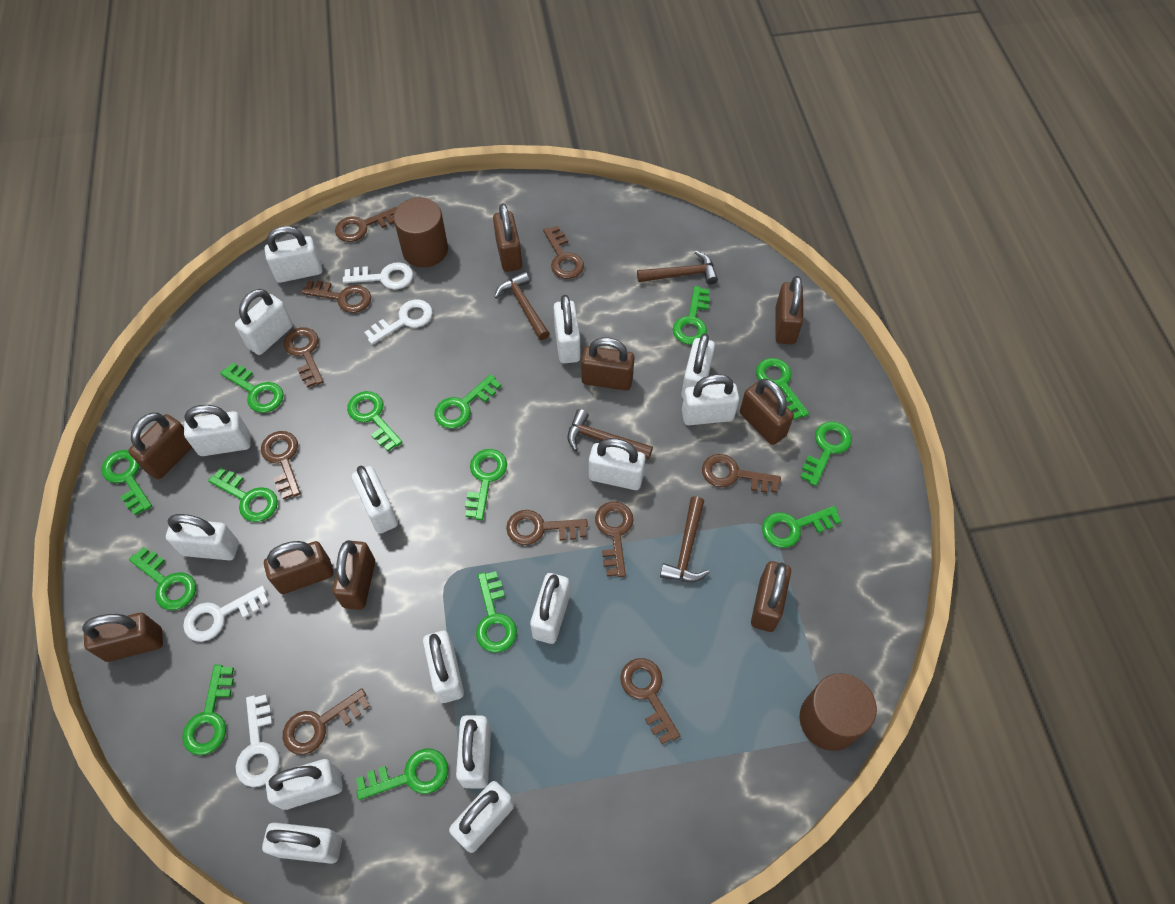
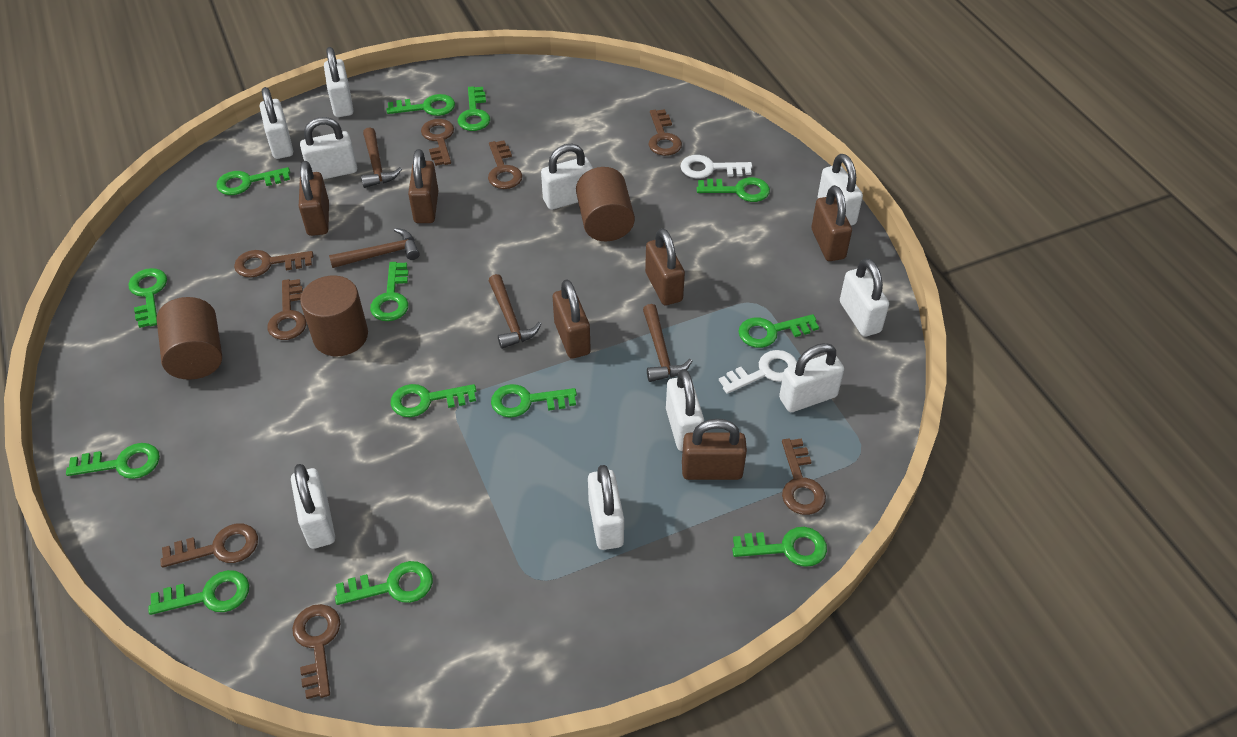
brown cylinder: 2 -> 3
brown key: 10 -> 8
brown padlock: 9 -> 6
green key: 14 -> 13
white key: 4 -> 2
white padlock: 15 -> 10

